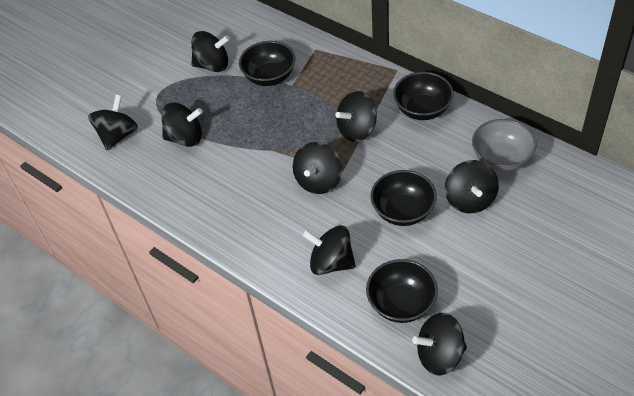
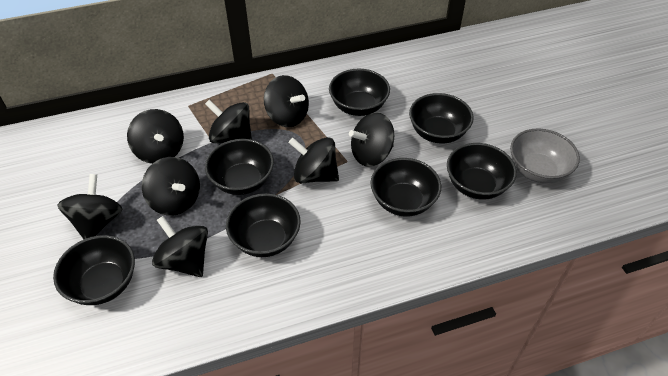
black bowl: 4 -> 7

